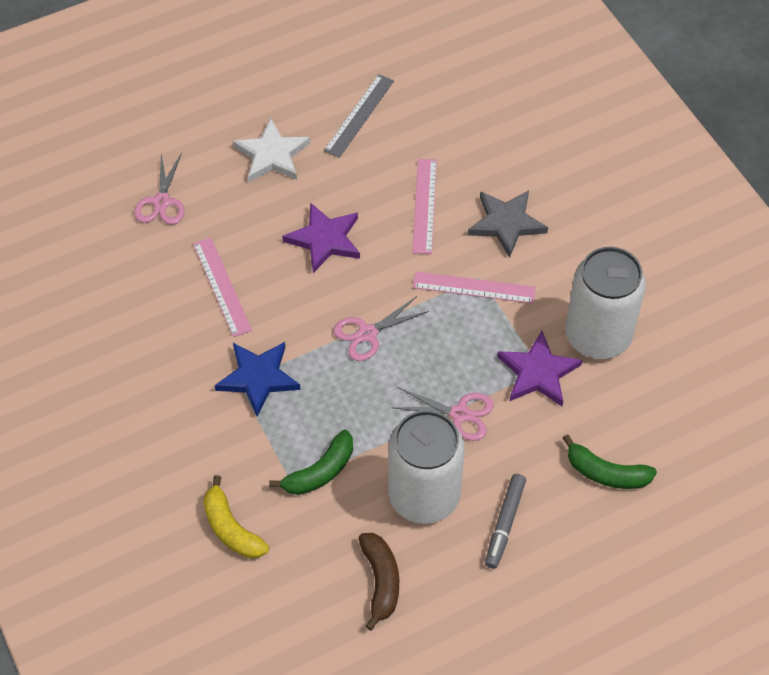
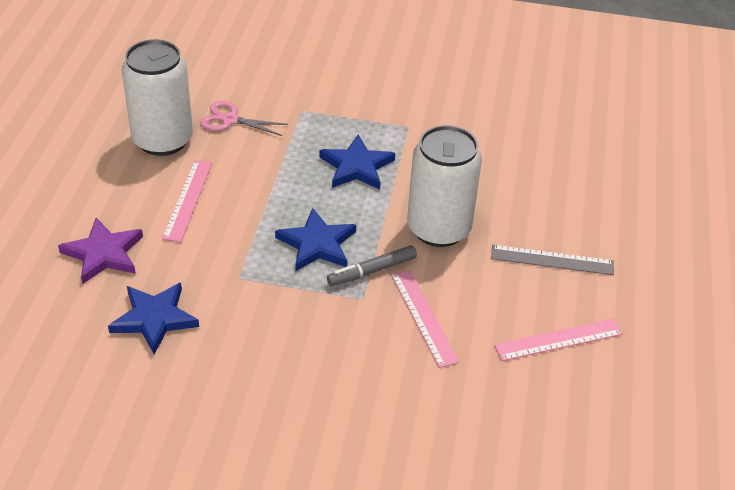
blue star: 1 -> 3
brown banana: 1 -> 0
green banana: 2 -> 0
grey star: 1 -> 0
pink scissors: 3 -> 1
purple star: 2 -> 1
white star: 1 -> 0
yellow banana: 1 -> 0

